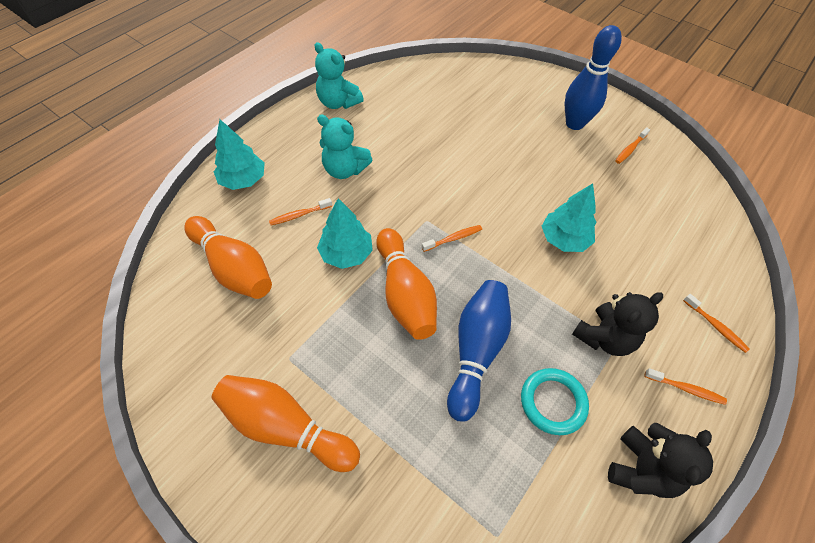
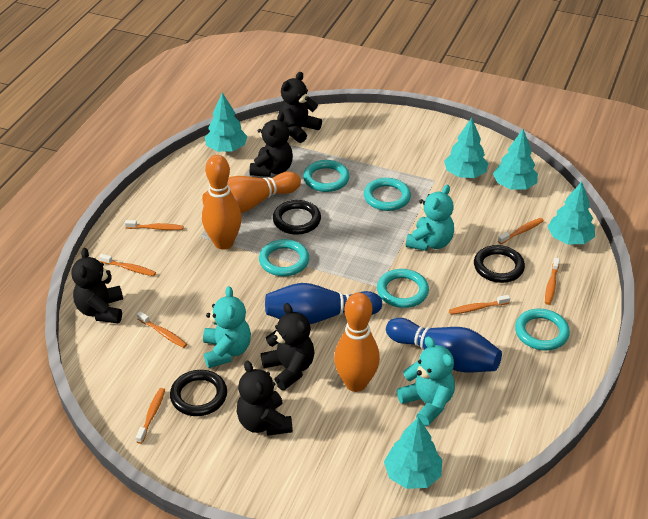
black ring: 0 -> 3
black teddy bear: 2 -> 5
orange toothbrush: 5 -> 7
turquoise ring: 1 -> 5
turquoise teddy bear: 2 -> 3
turquoise tree: 3 -> 5

